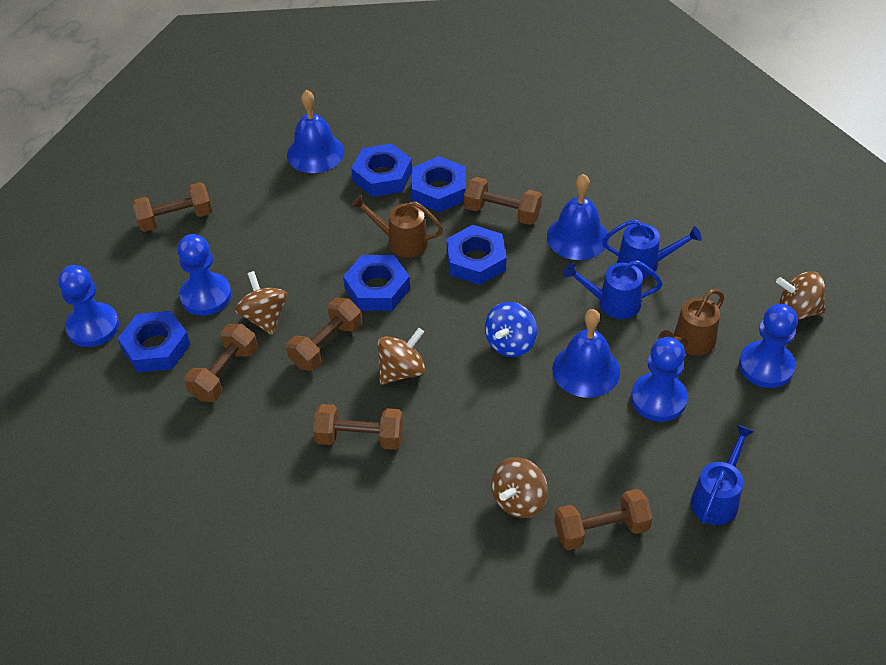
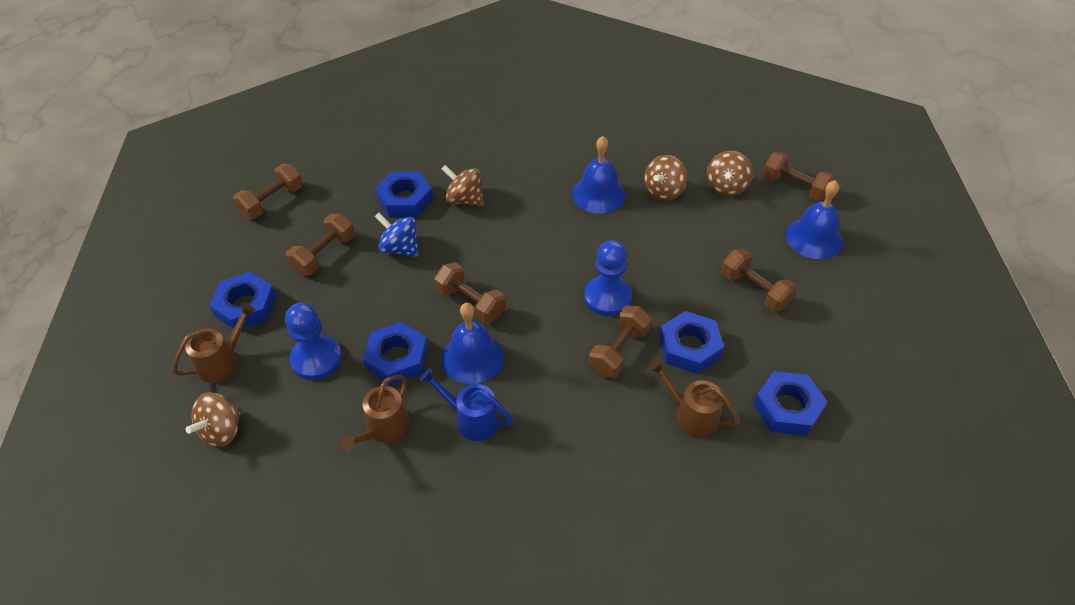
blue pawn: 4 -> 2
blue watering can: 3 -> 1
brown watering can: 2 -> 3

